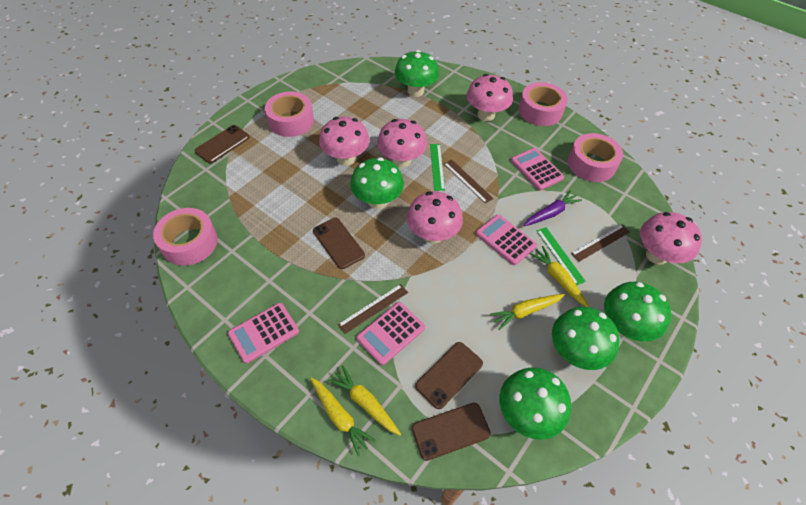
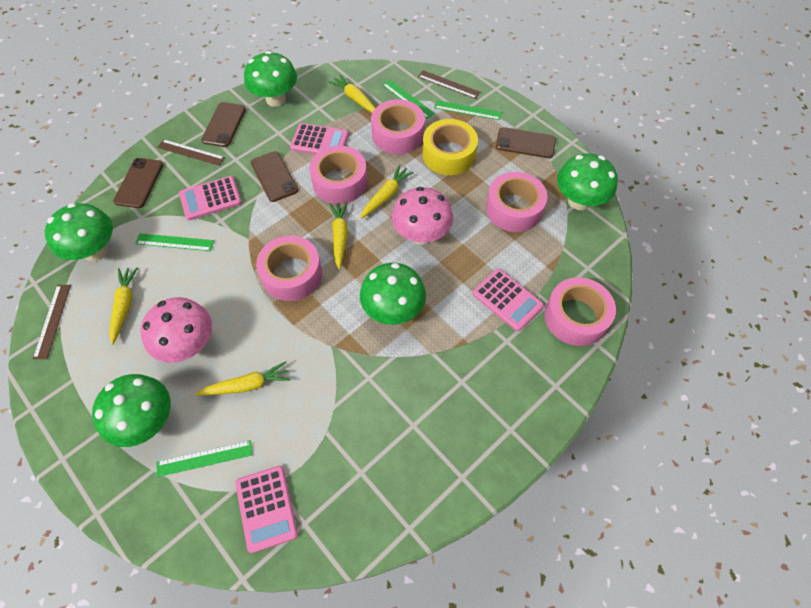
green ruler: 2 -> 4
pink mushroom: 5 -> 2
pink tape: 4 -> 5
purple carrot: 1 -> 0
yellow carrot: 4 -> 5
yellow tape: 0 -> 1

